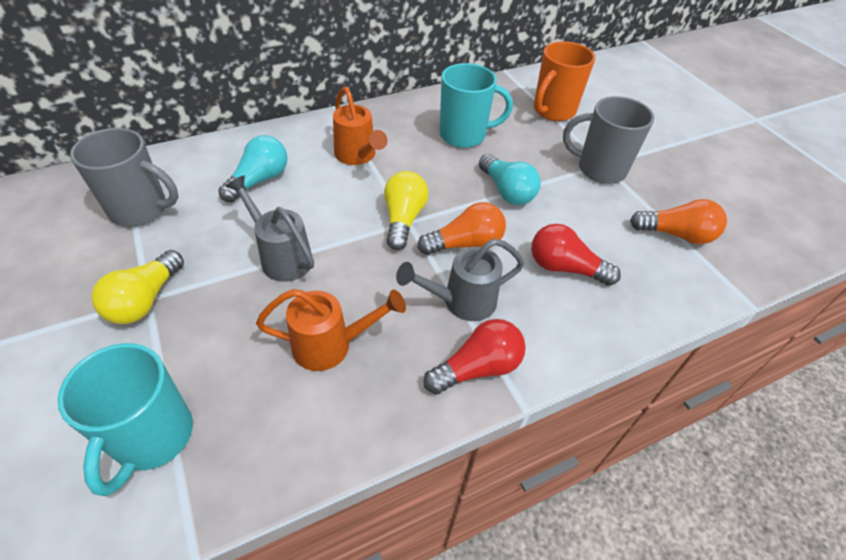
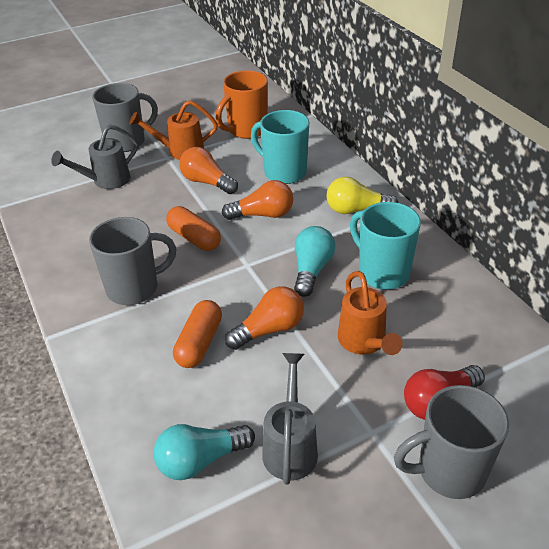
grey mug: 2 -> 3
orange capsule: 0 -> 2
orange light bulb: 2 -> 3
red light bulb: 2 -> 1
yellow light bulb: 2 -> 1

